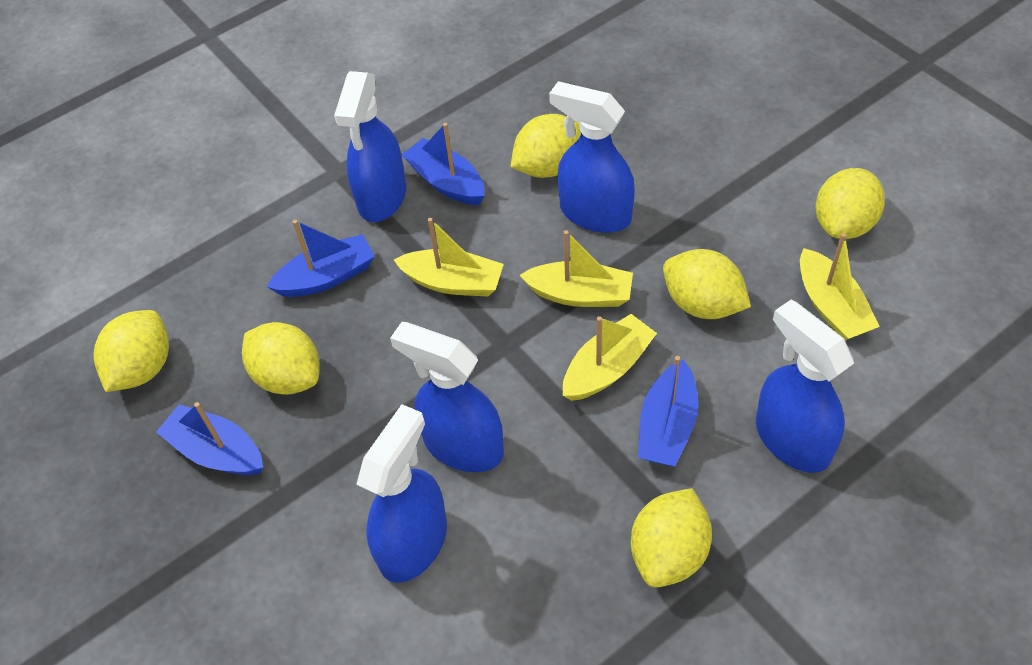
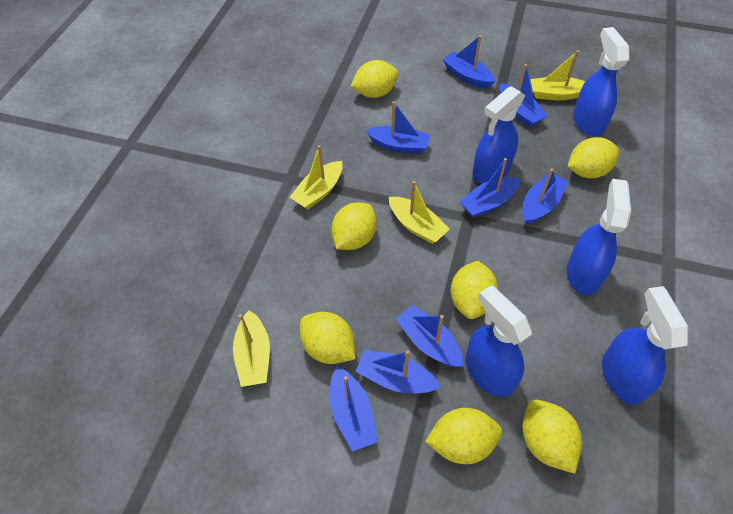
blue boat: 4 -> 8
yellow lemon: 6 -> 7

